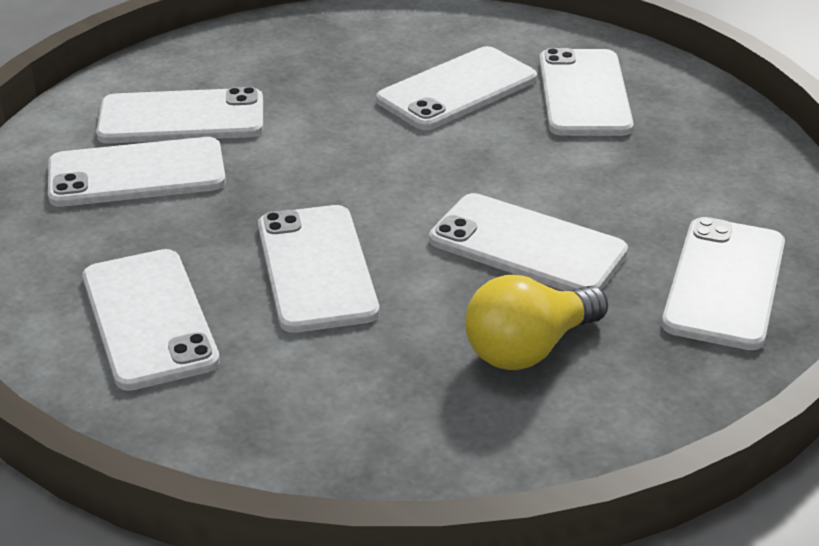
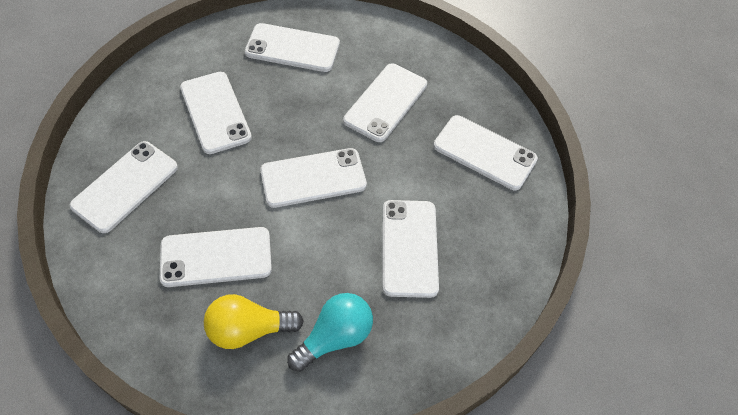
turquoise light bulb: 0 -> 1

